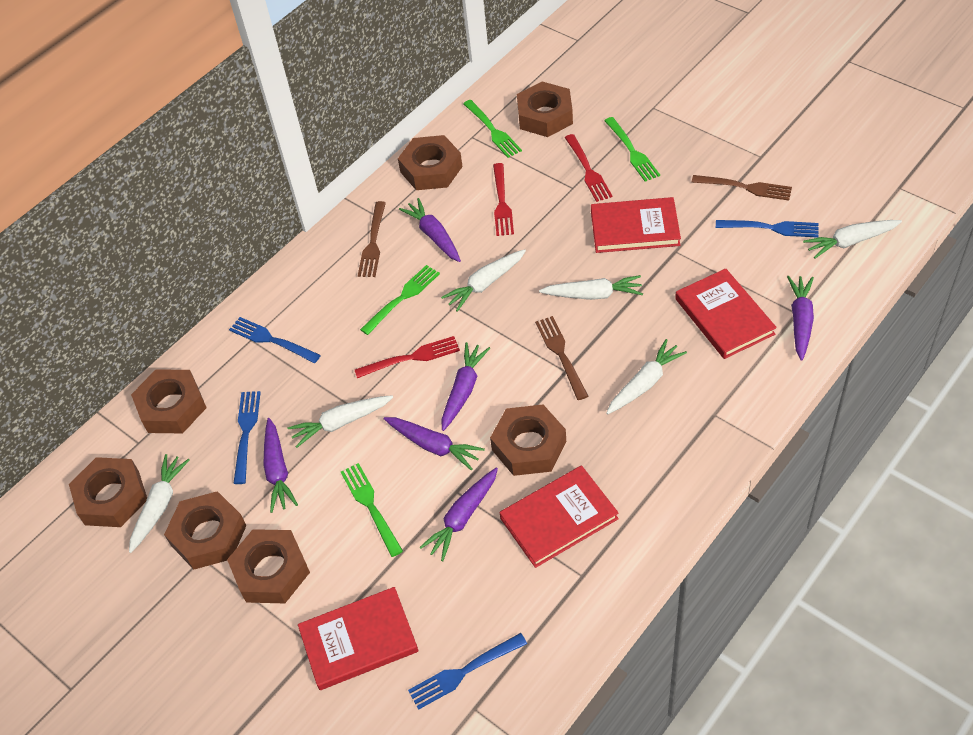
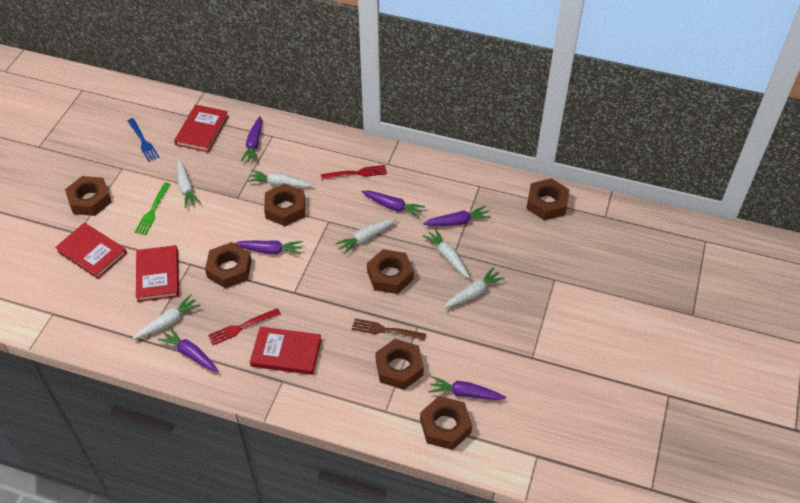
blue fork: 4 -> 1
brown fork: 3 -> 1
green fork: 4 -> 1
red fork: 3 -> 2

